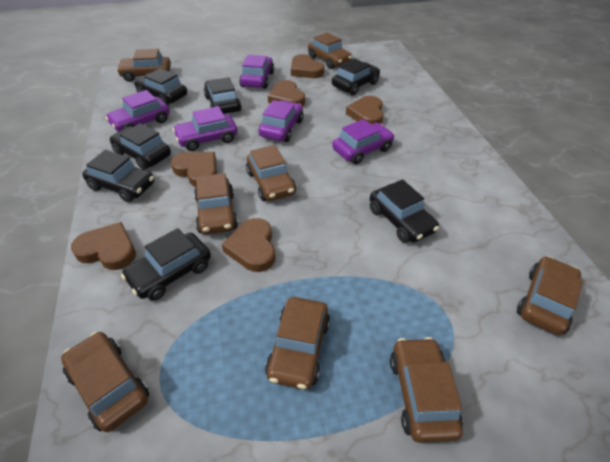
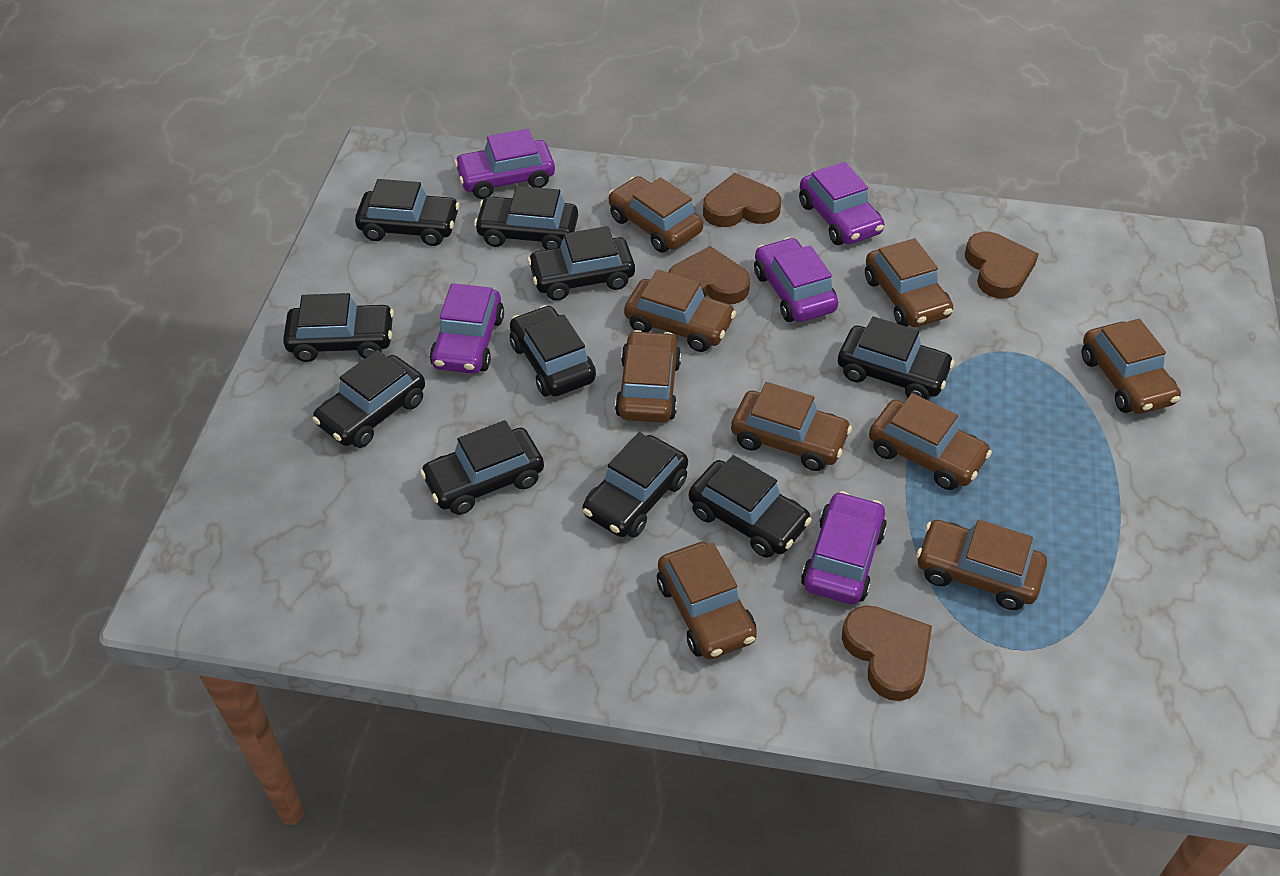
black car: 7 -> 10
brown car: 8 -> 9
brown heart: 6 -> 4

